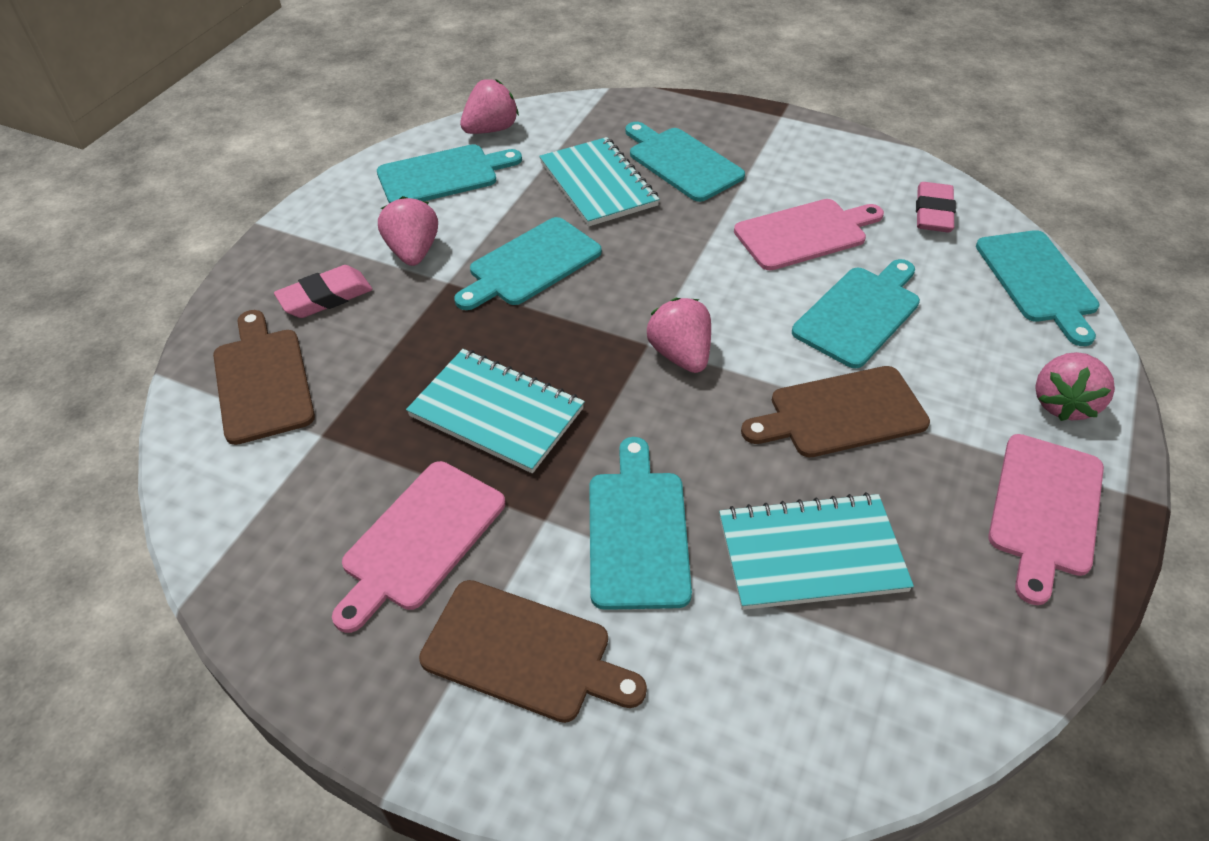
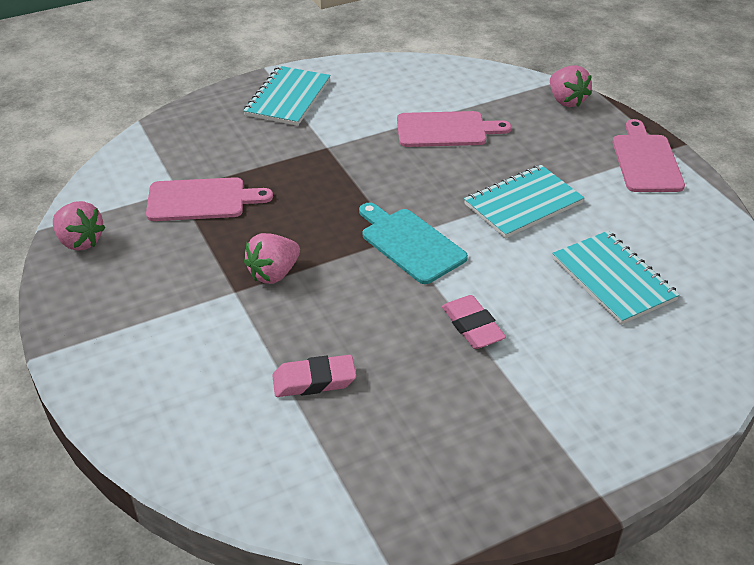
brown cutting board: 3 -> 0
pink strawberry: 4 -> 3
turquoise cutting board: 6 -> 1

